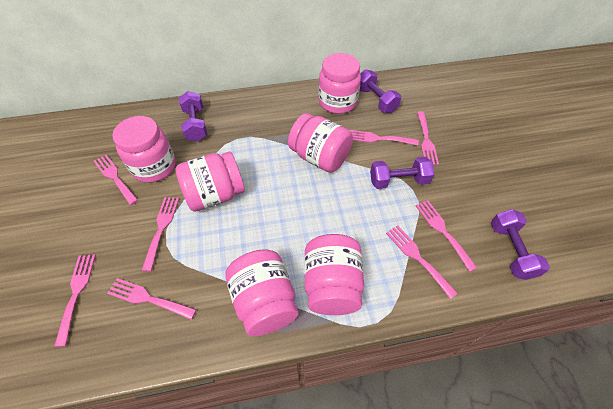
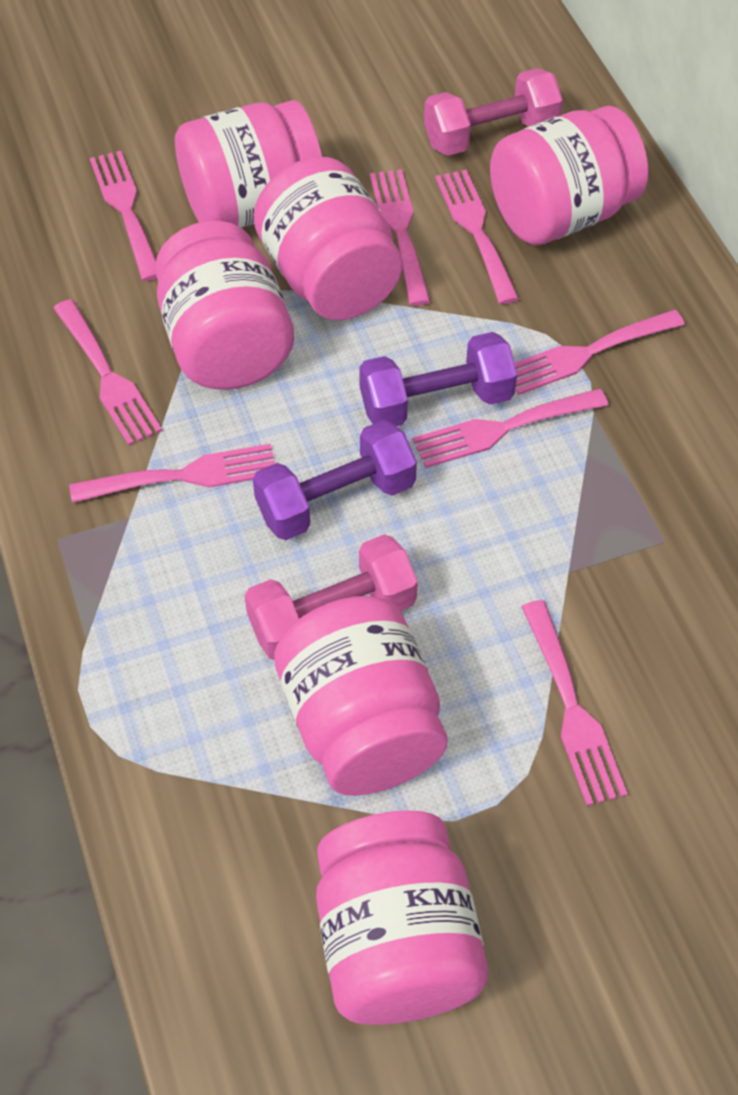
pink dumbbell: 0 -> 2
purple dumbbell: 4 -> 2

